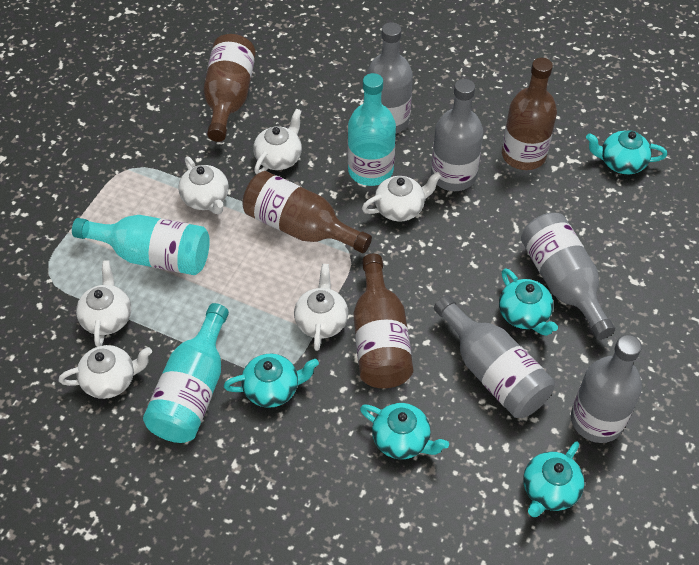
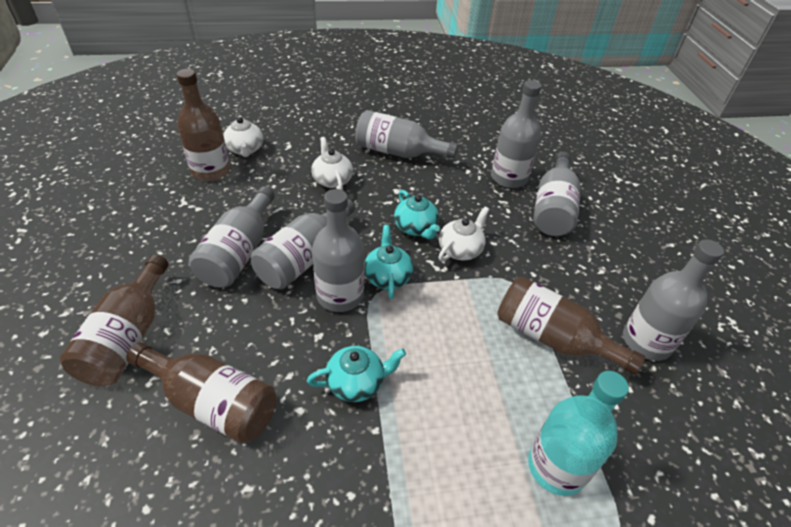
grey bottle: 5 -> 7
turquoise bottle: 3 -> 1
turquoise teapot: 5 -> 3
white teapot: 6 -> 3

